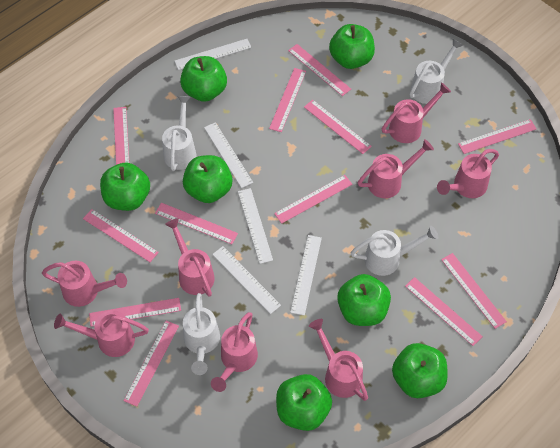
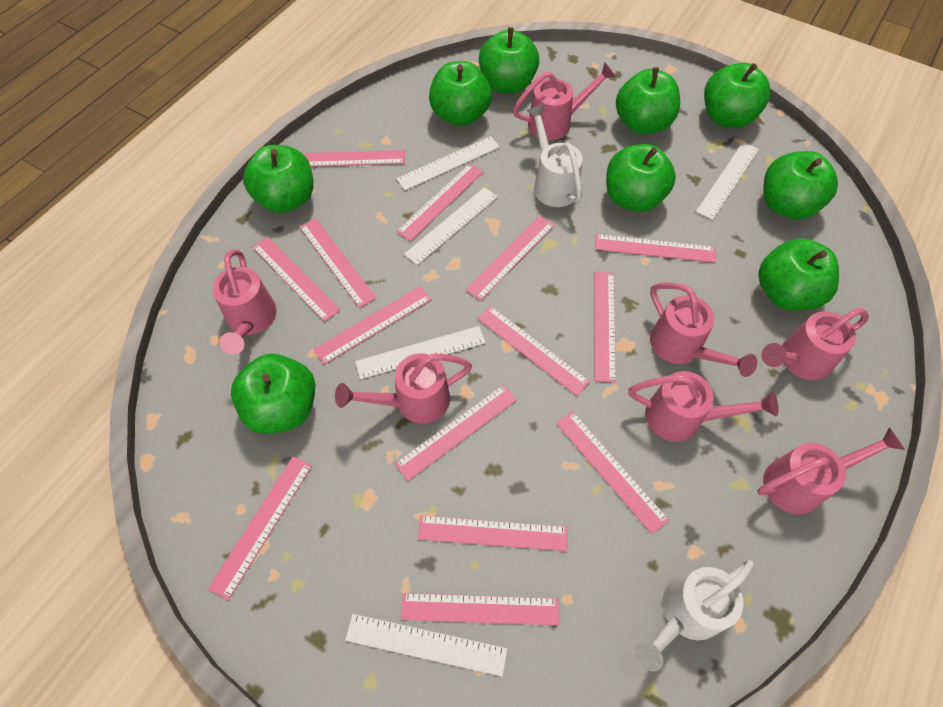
green apple: 7 -> 9
pink ruler: 12 -> 14
pink watering can: 8 -> 7
white watering can: 4 -> 2

